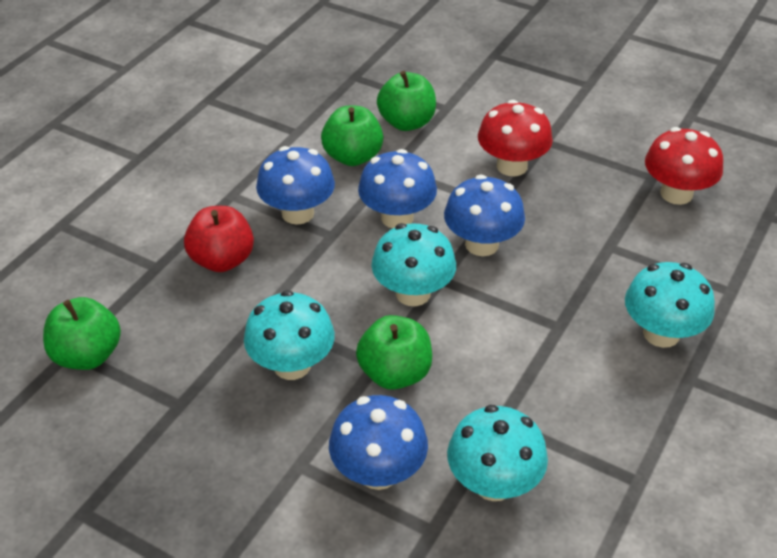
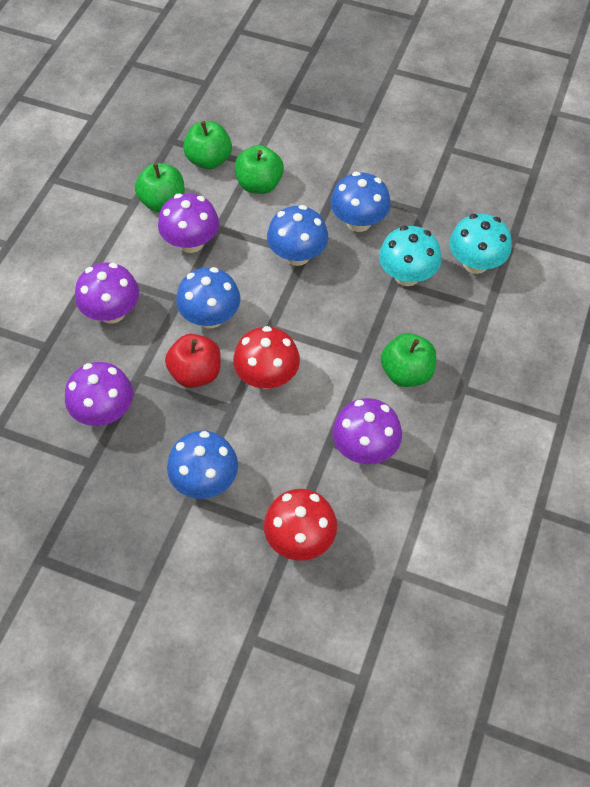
purple mushroom: 0 -> 4
turquoise mushroom: 4 -> 2

